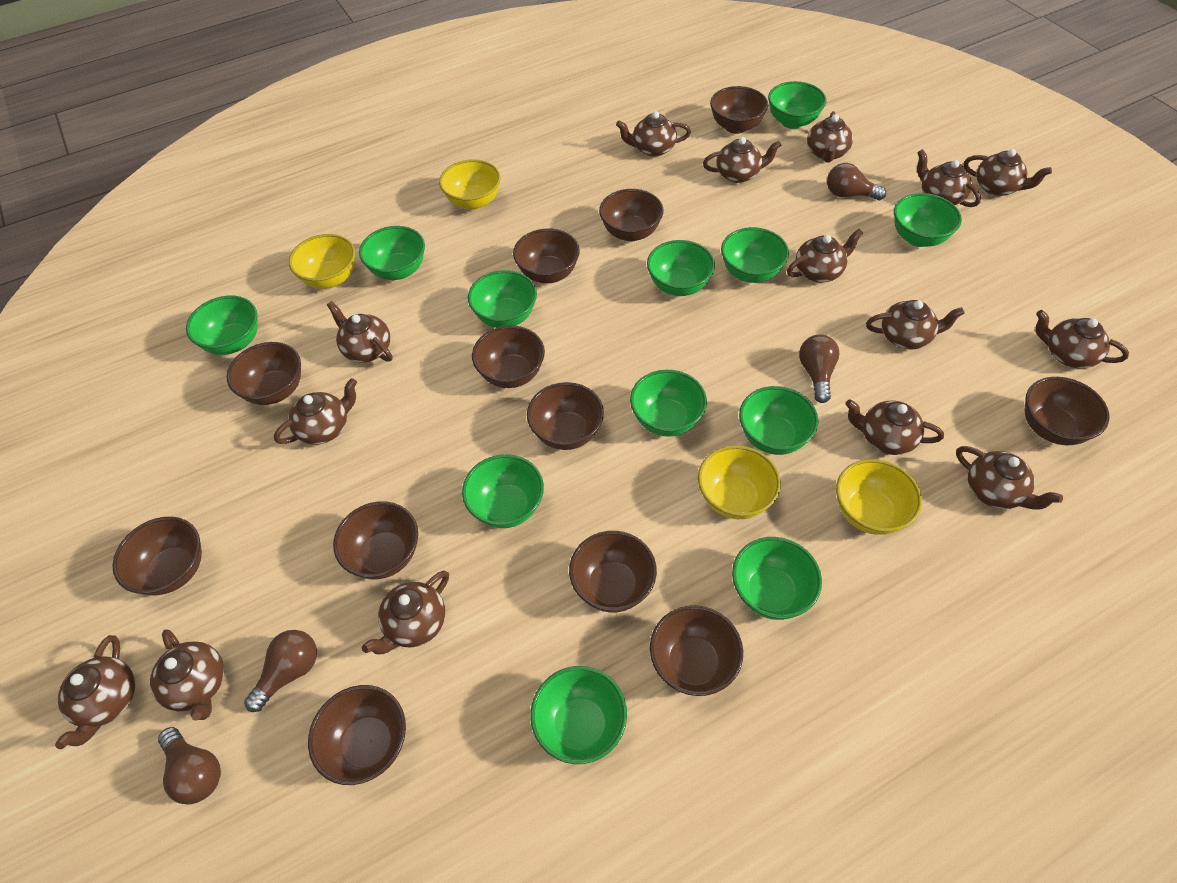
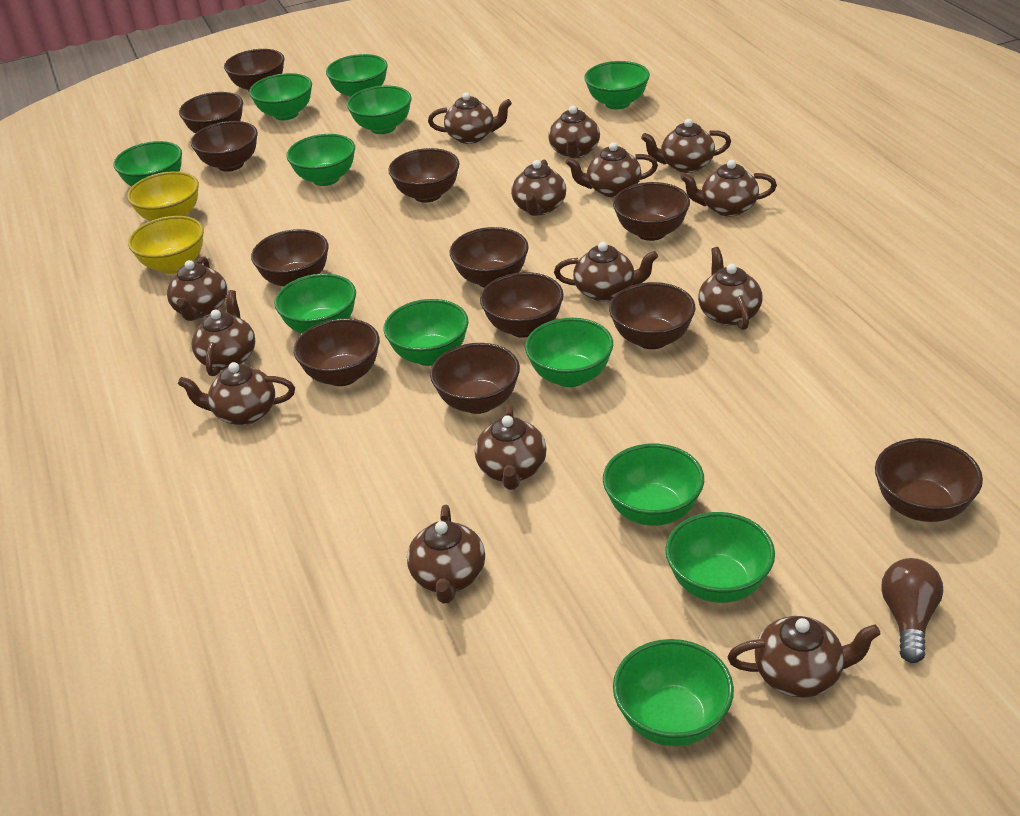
brown light bulb: 4 -> 1
brown teapot: 15 -> 14
yellow bowl: 4 -> 2

